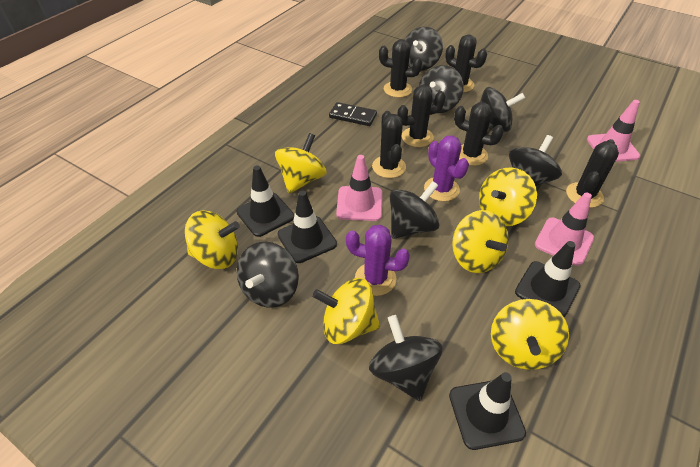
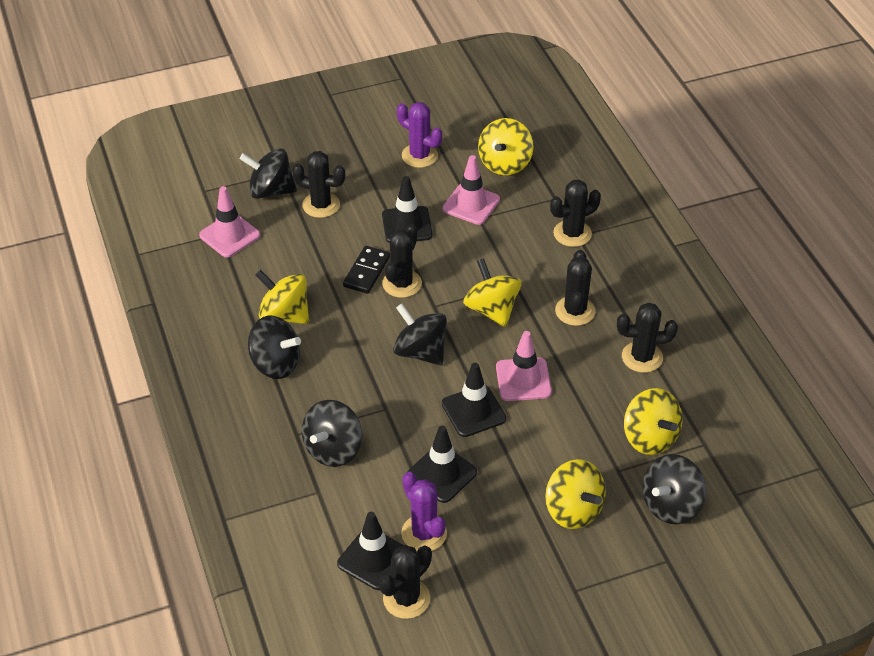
black spinning top: 7 -> 5
yellow spinning top: 6 -> 5

